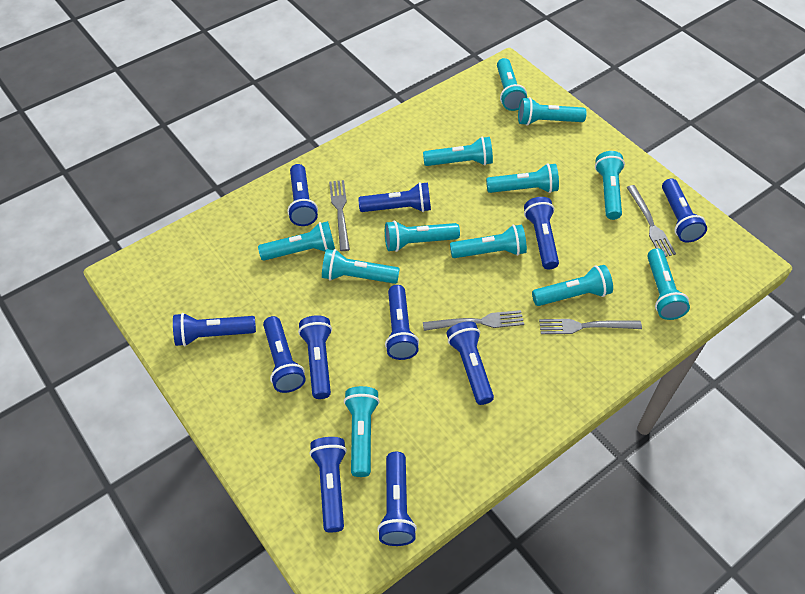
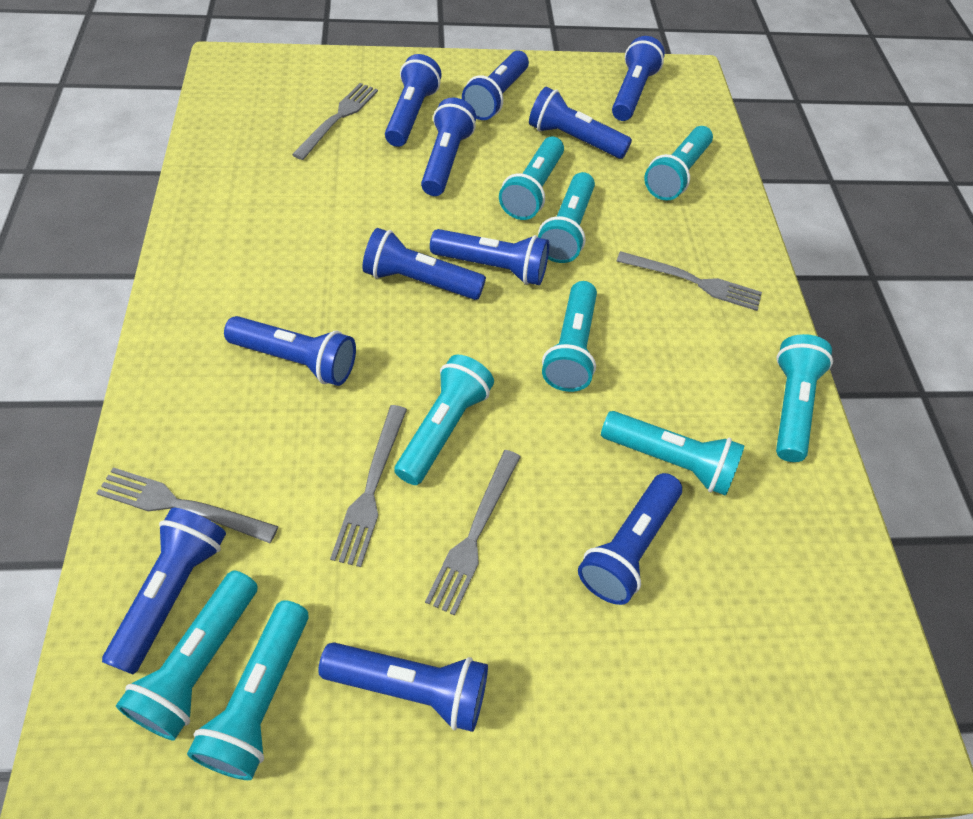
grey fork: 4 -> 5
turquoise flashlight: 12 -> 9

